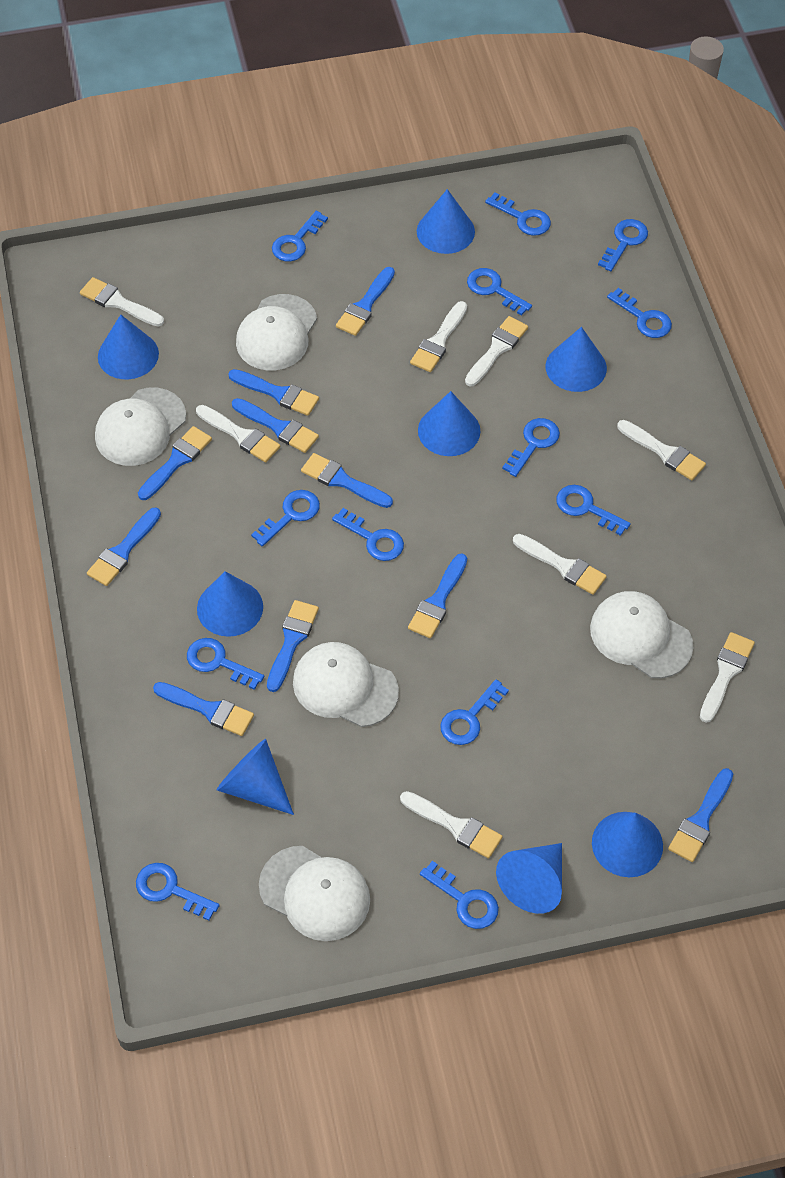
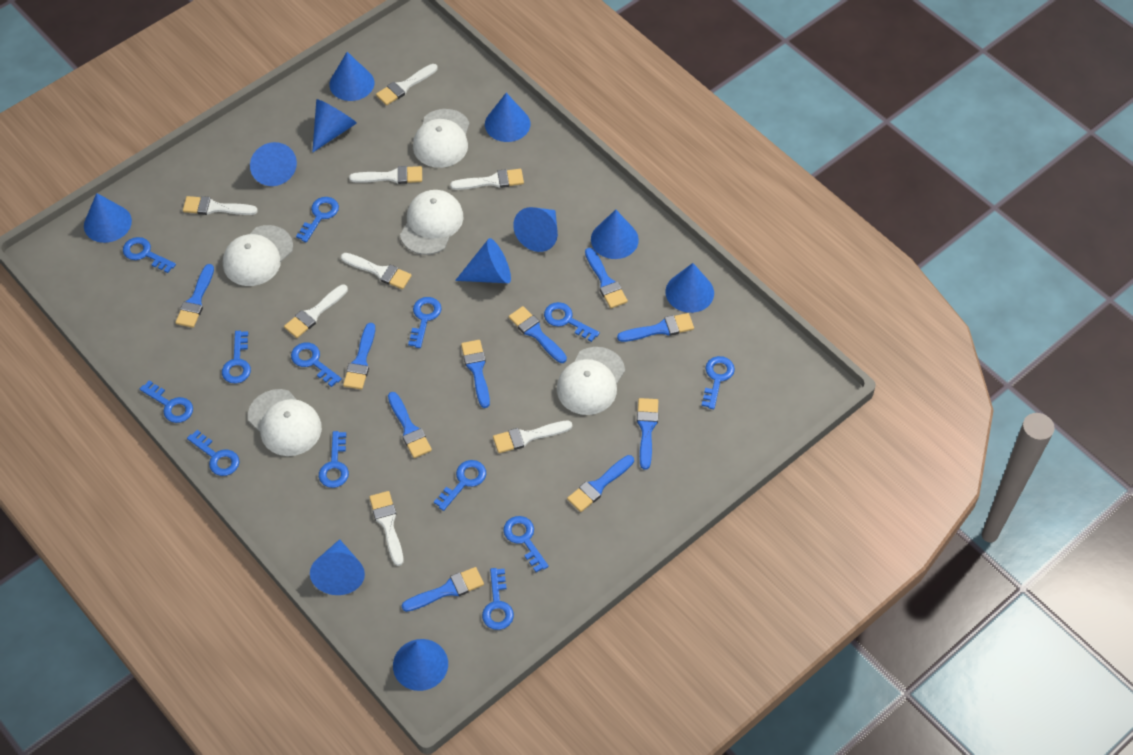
blue cone: 8 -> 11

